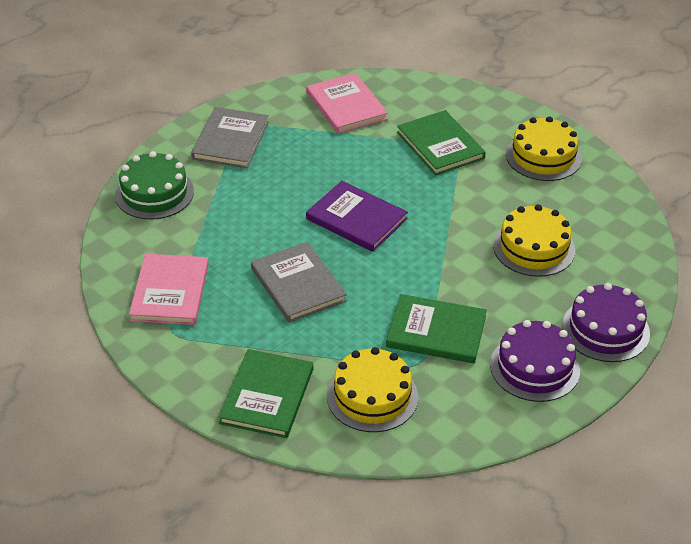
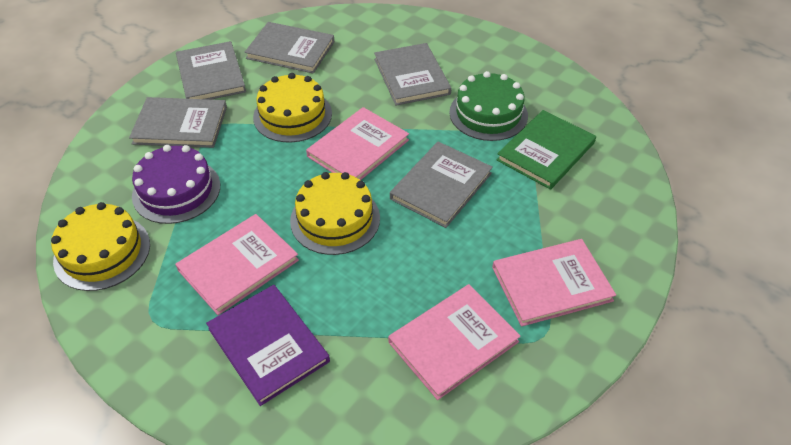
green book: 3 -> 1
grey book: 2 -> 5
pink book: 2 -> 4
purple cake: 2 -> 1

